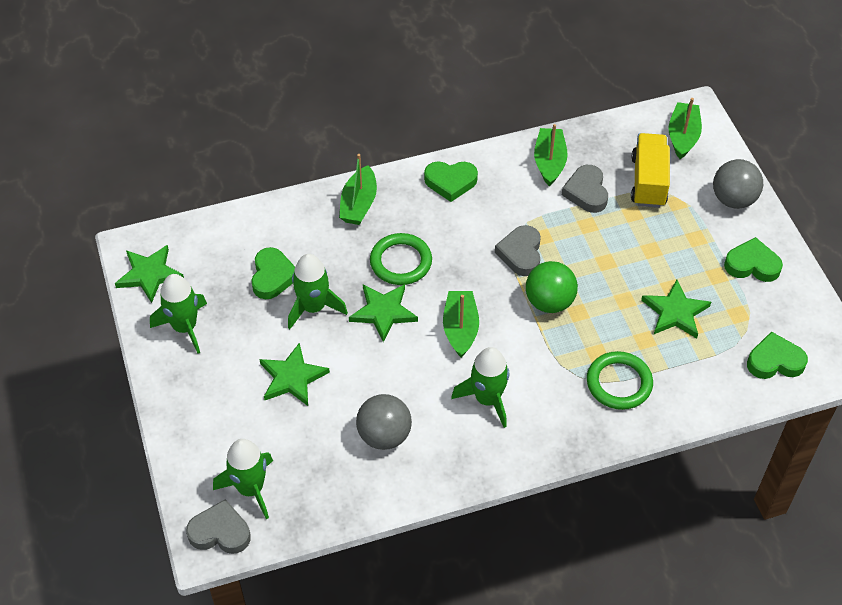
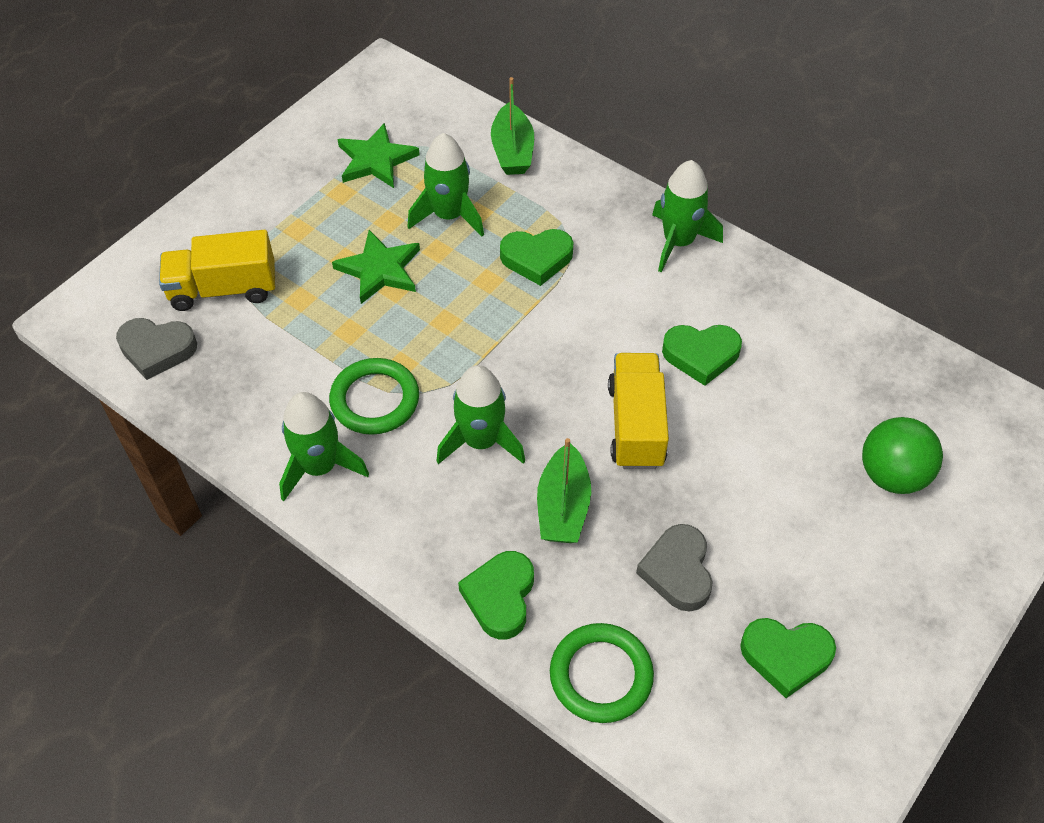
green boat: 4 -> 2
green star: 4 -> 2
grey ball: 2 -> 0
grey heart: 3 -> 2
yellow truck: 1 -> 2

